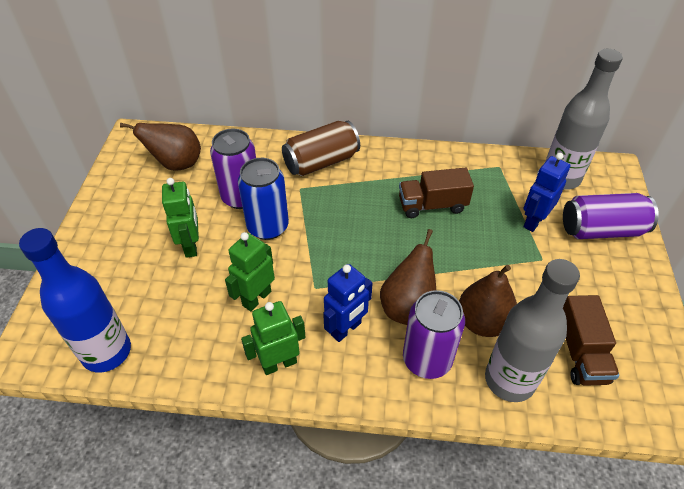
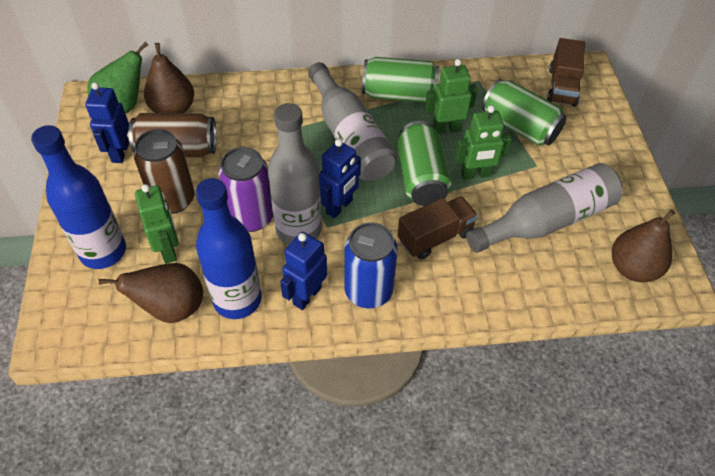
blue bottle: 1 -> 2
blue robot: 2 -> 3
brown can: 1 -> 2
green can: 0 -> 3
green pear: 0 -> 1
grey bottle: 2 -> 3
purple can: 3 -> 1

